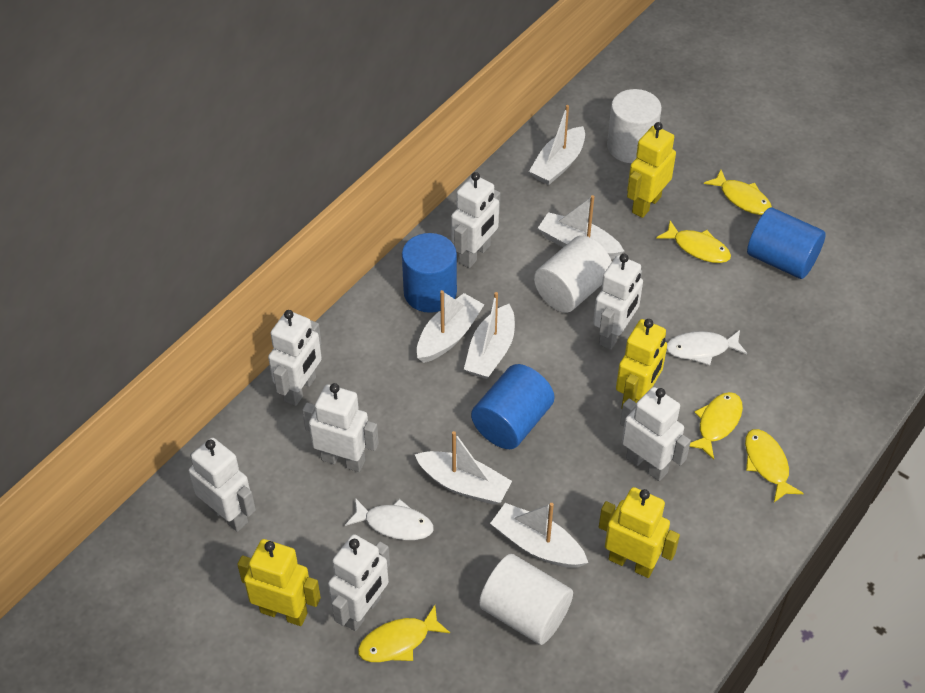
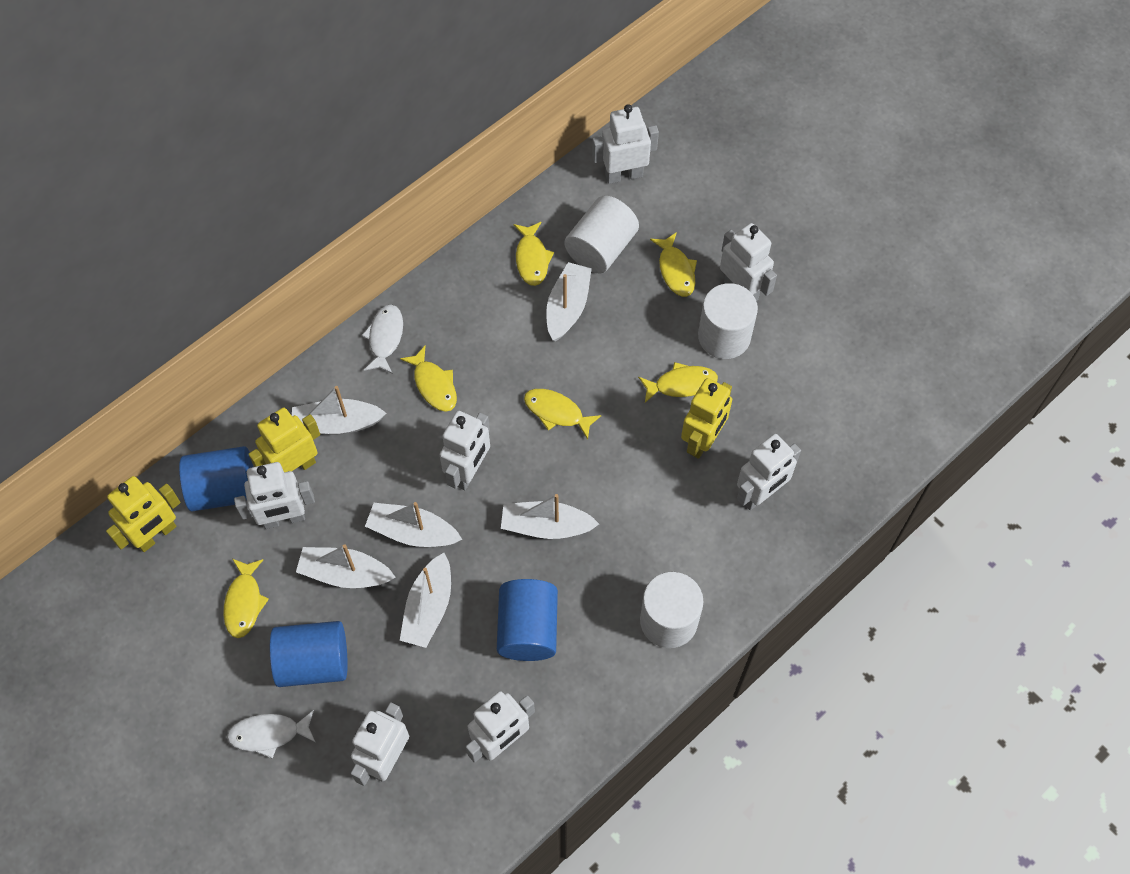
yellow fish: 5 -> 6
yellow robot: 4 -> 3

